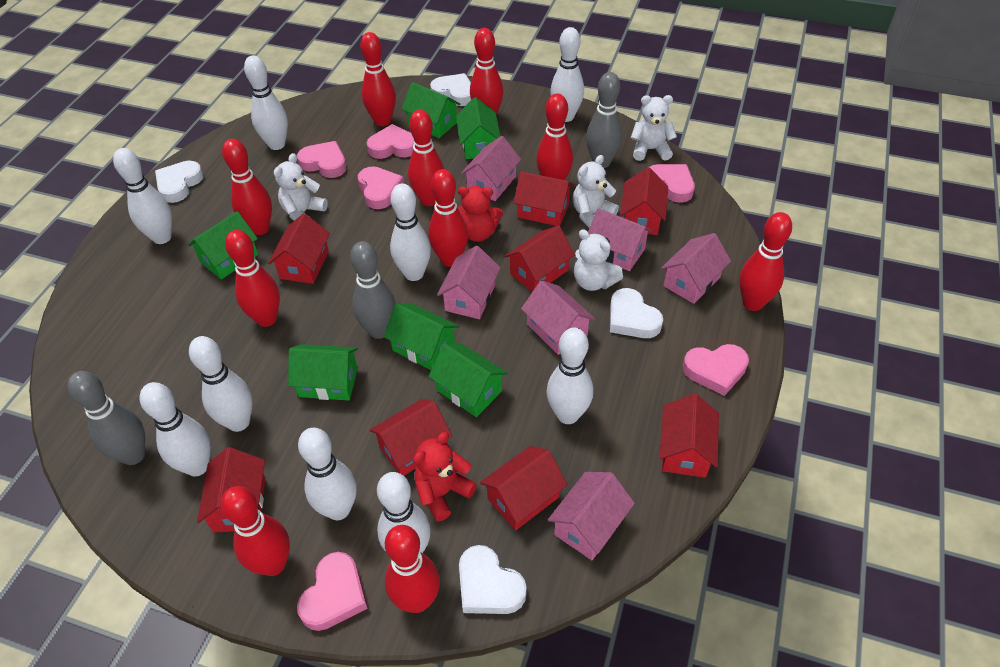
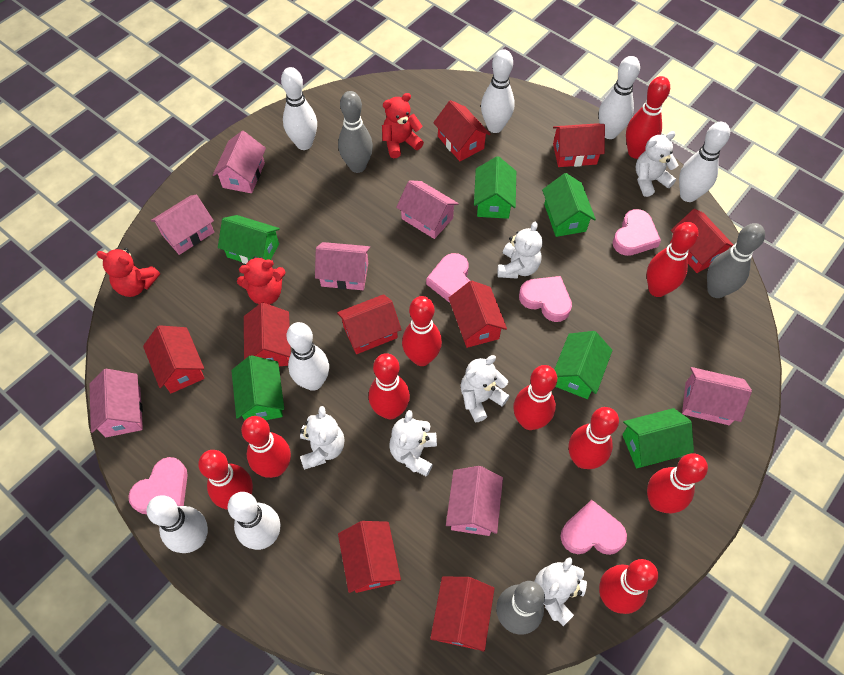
pink heart: 6 -> 5
pink house: 6 -> 7
red house: 8 -> 9
red teddy bear: 2 -> 3
white bowling pin: 9 -> 7
white heart: 4 -> 0
white teddy bear: 4 -> 6

